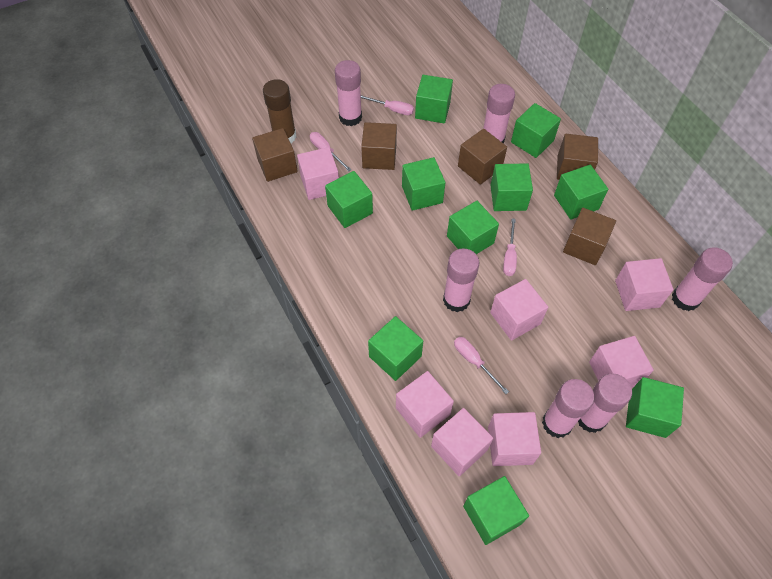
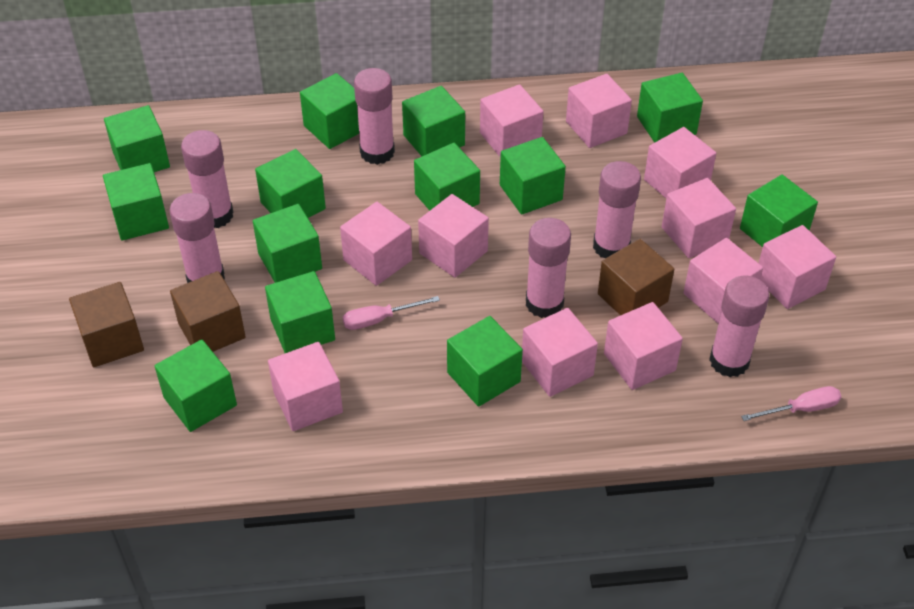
brown cube: 5 -> 3
brown glue stick: 1 -> 0
green cube: 10 -> 13
pink cube: 7 -> 11
pink screwdriver: 4 -> 2

